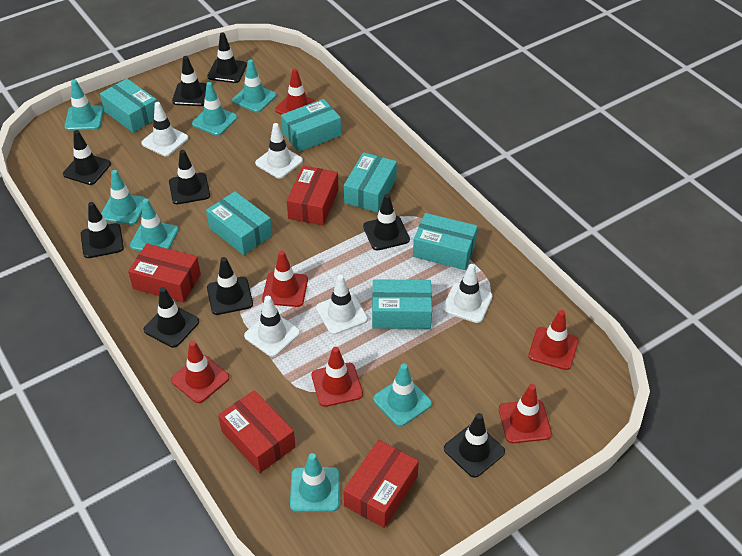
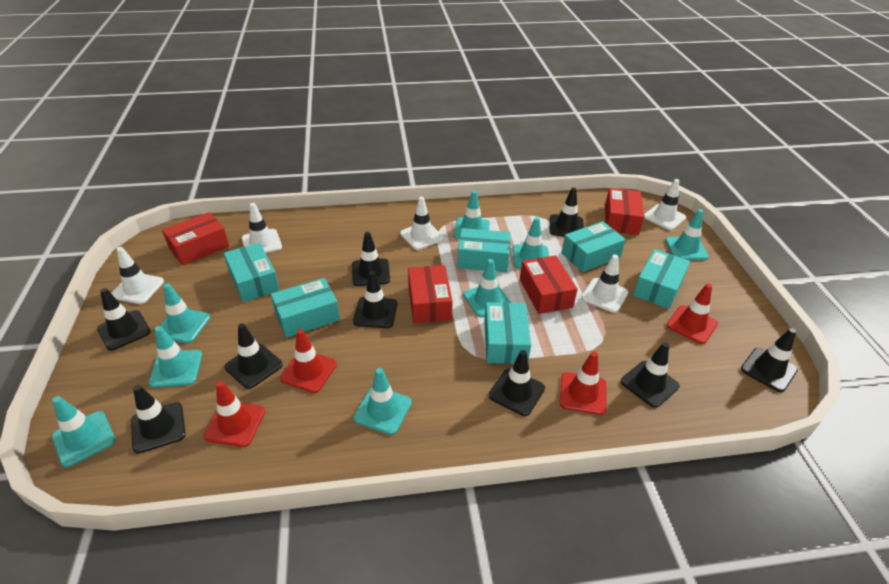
red traffic cone: 6 -> 4
turquoise traffic cone: 7 -> 8

